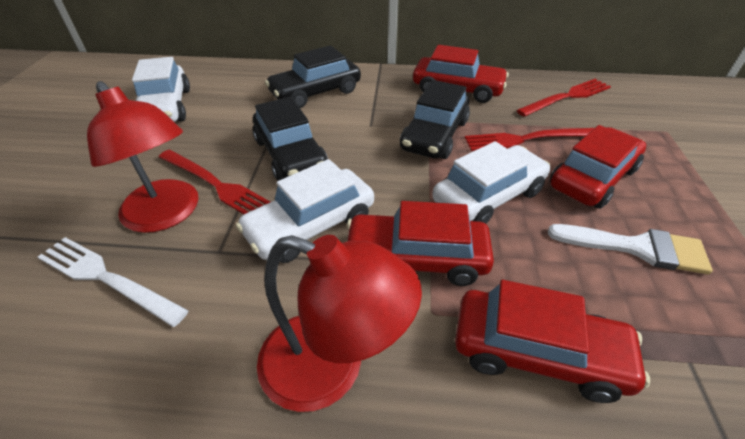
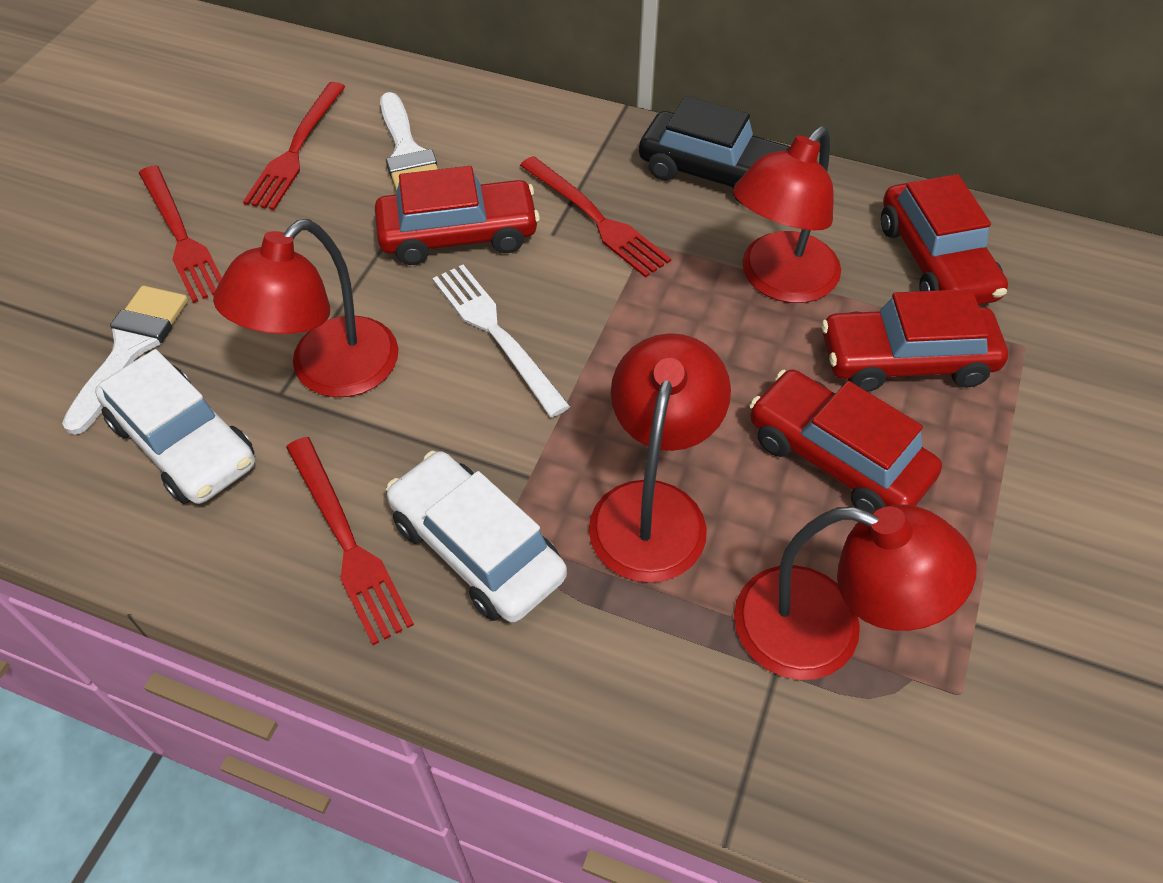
black car: 3 -> 1
red fork: 3 -> 4
red lamp: 2 -> 4
white brush: 1 -> 2
white car: 3 -> 2

